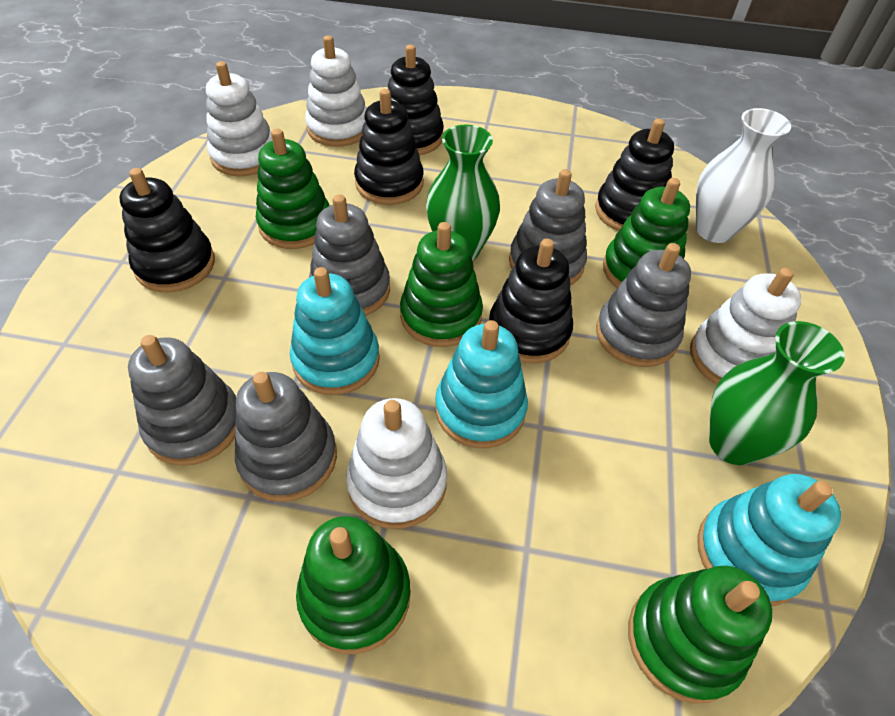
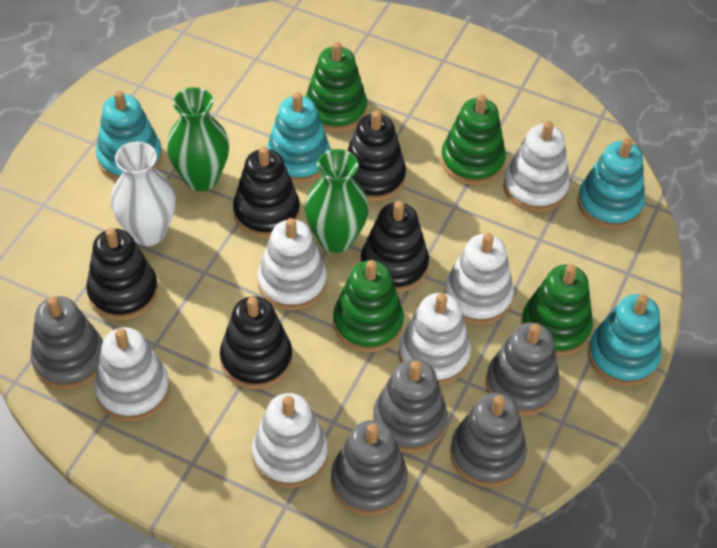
green stacking toy: 5 -> 4
turquoise stacking toy: 3 -> 4
white stacking toy: 4 -> 6

